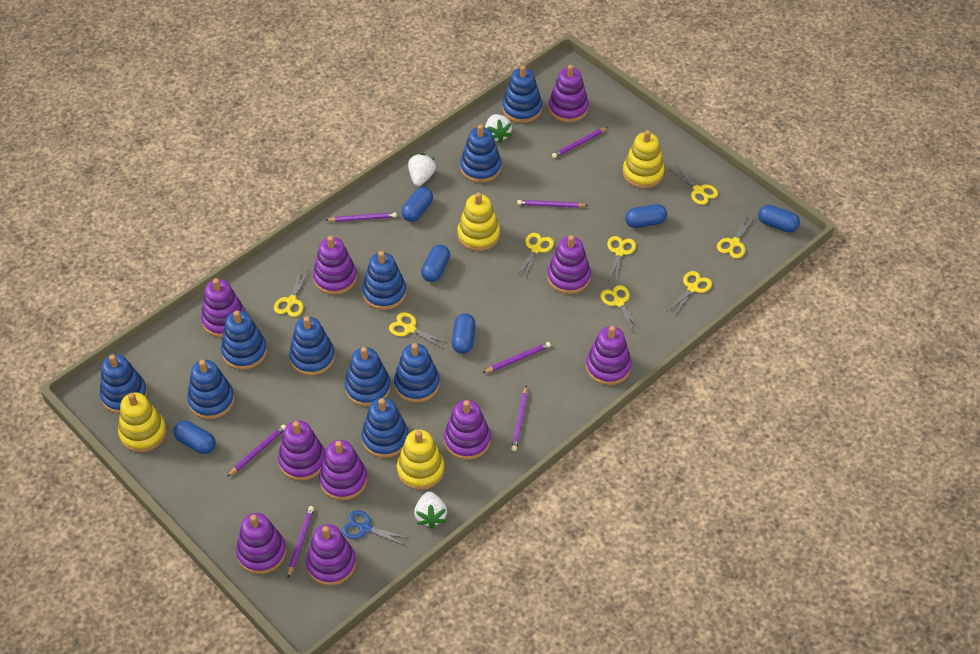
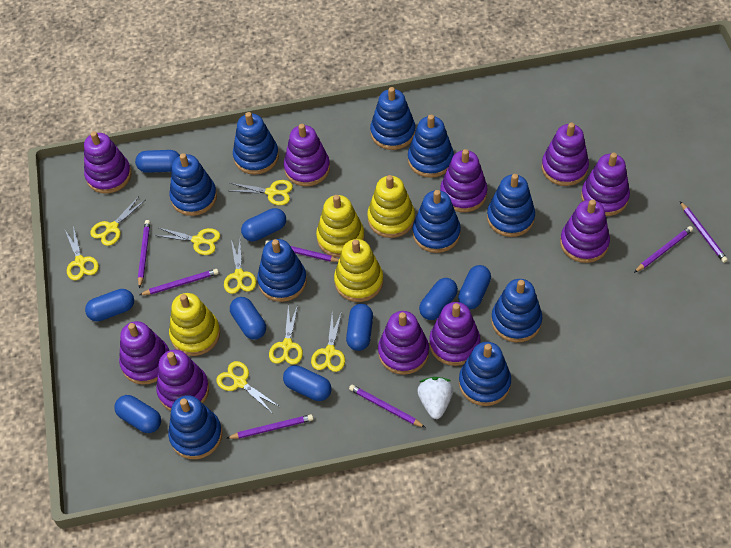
blue capsule: 6 -> 9
blue scissors: 1 -> 0
white strawberry: 3 -> 1

